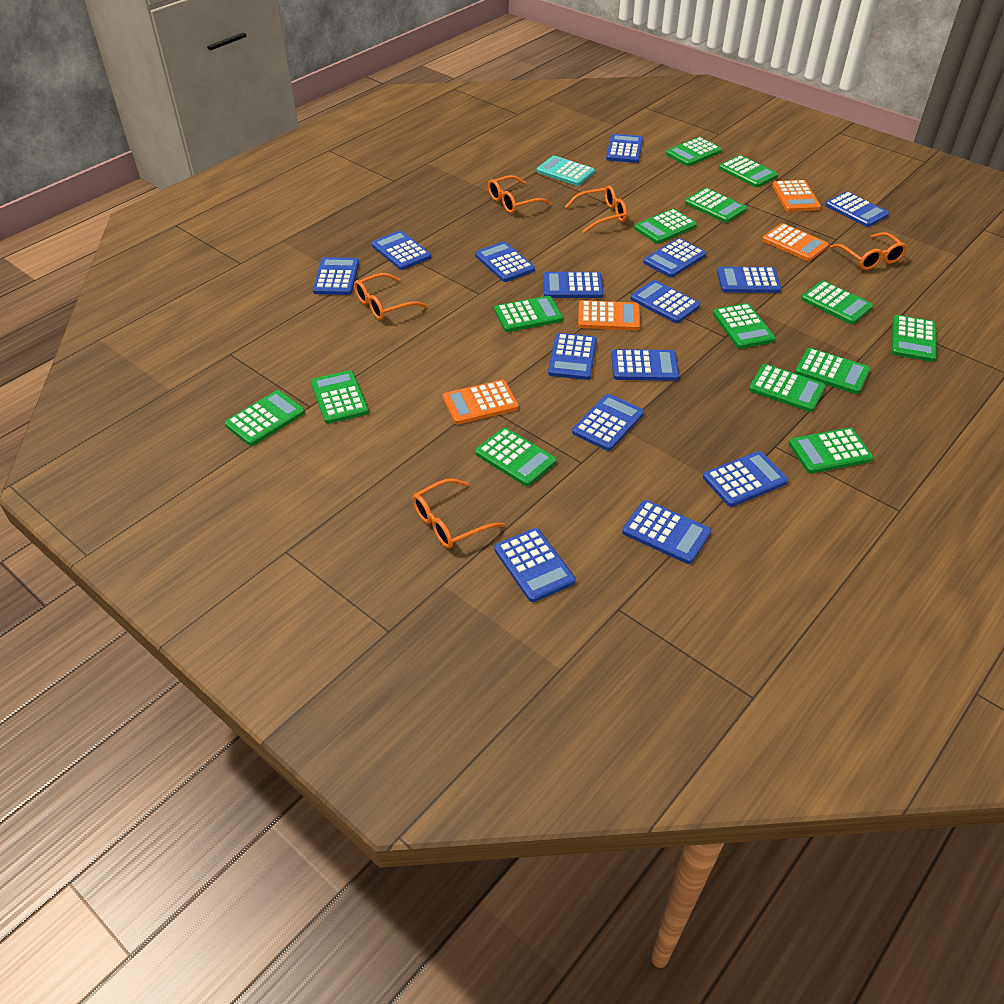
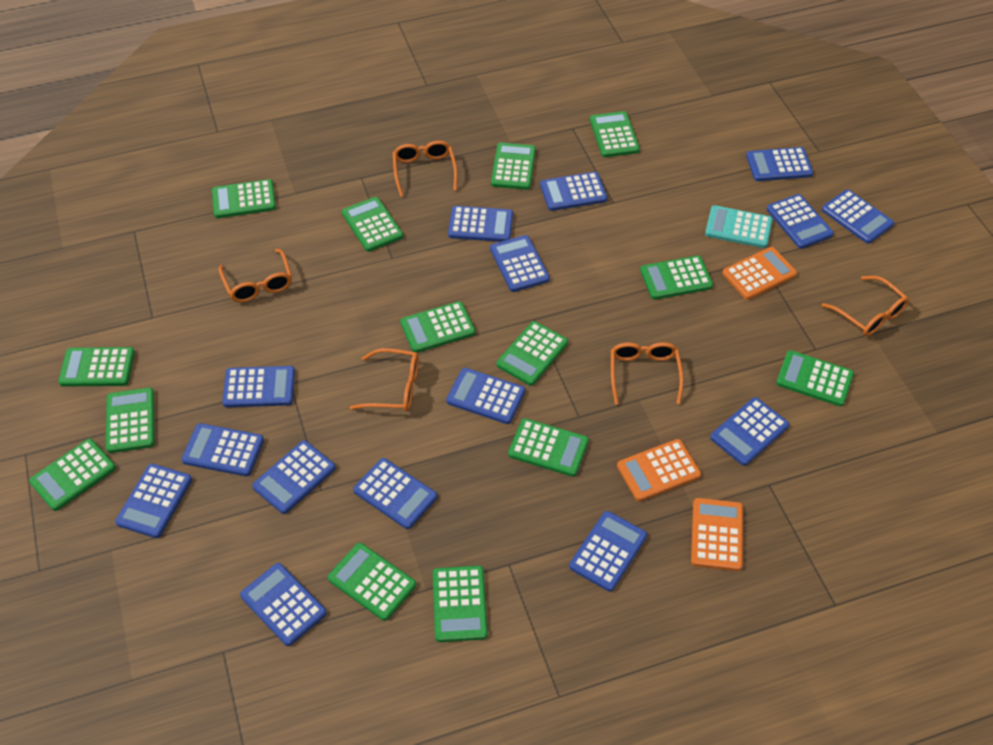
orange calculator: 4 -> 3

